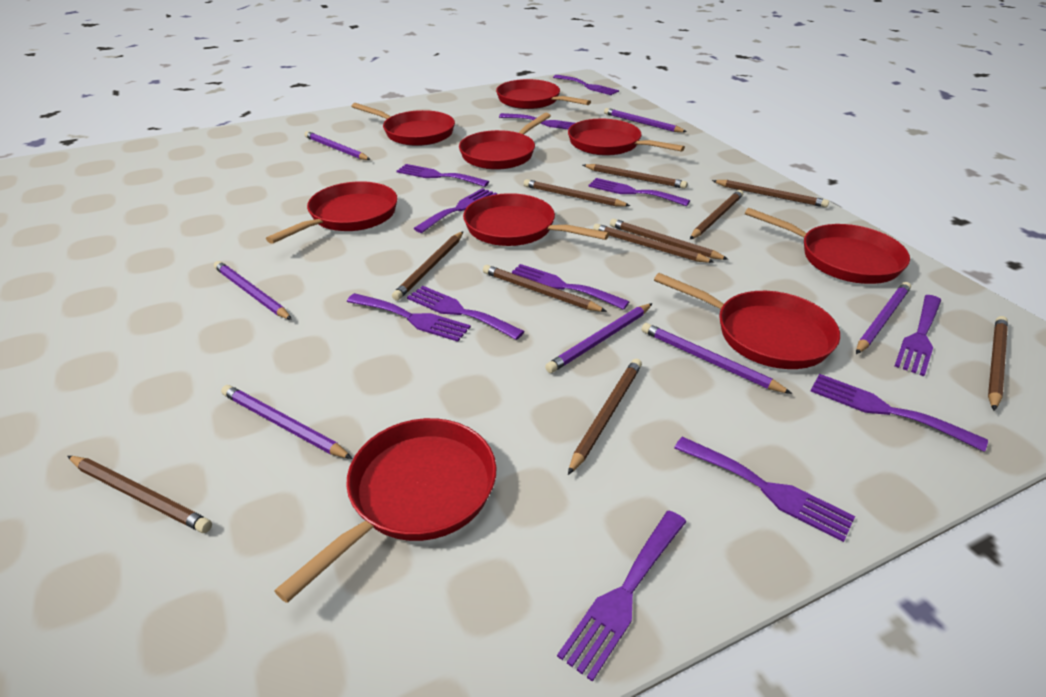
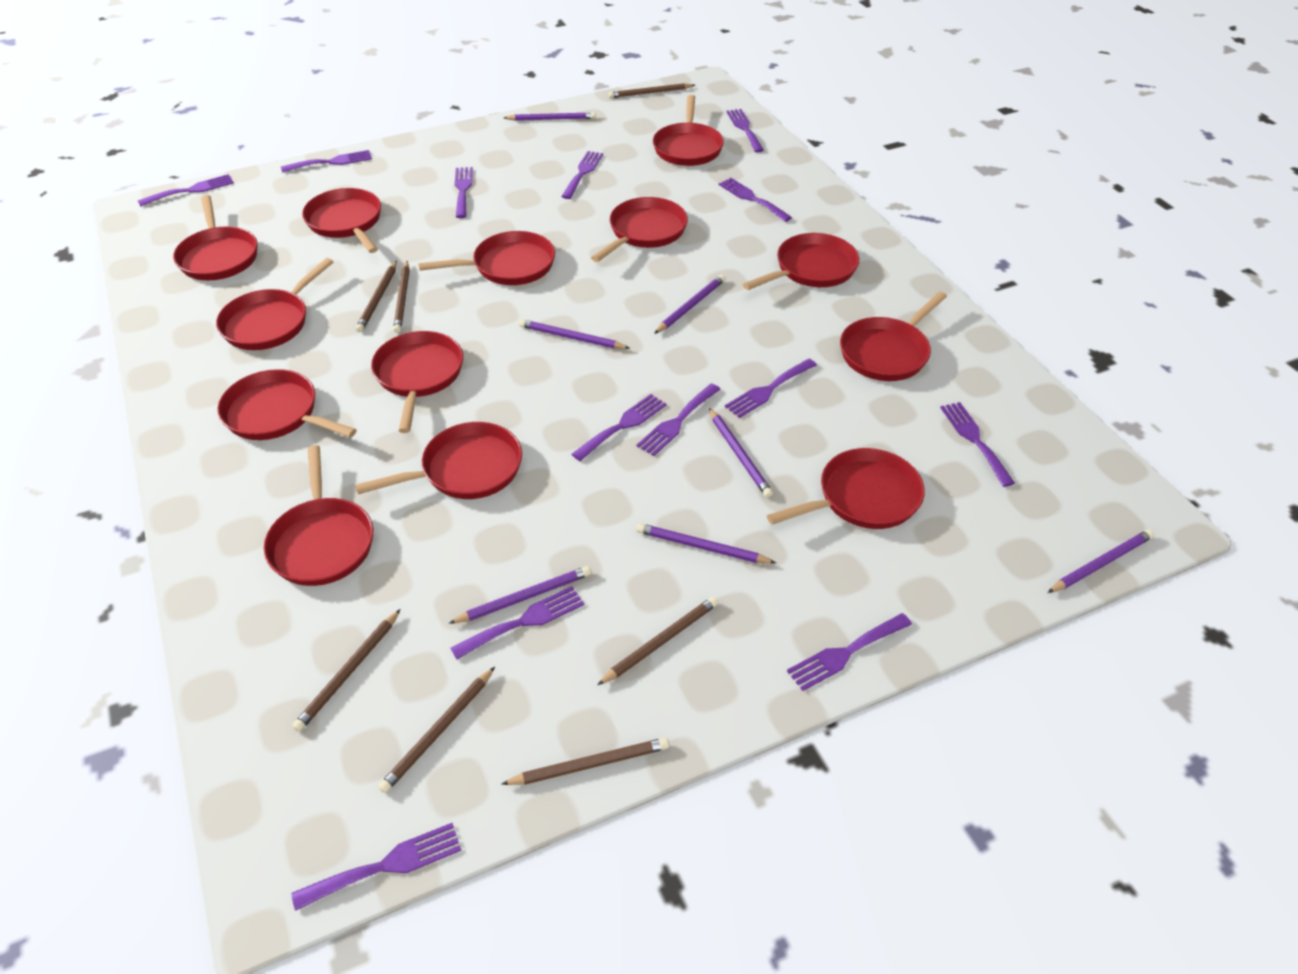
brown pencil: 11 -> 7
purple fork: 12 -> 13
red pan: 9 -> 13

